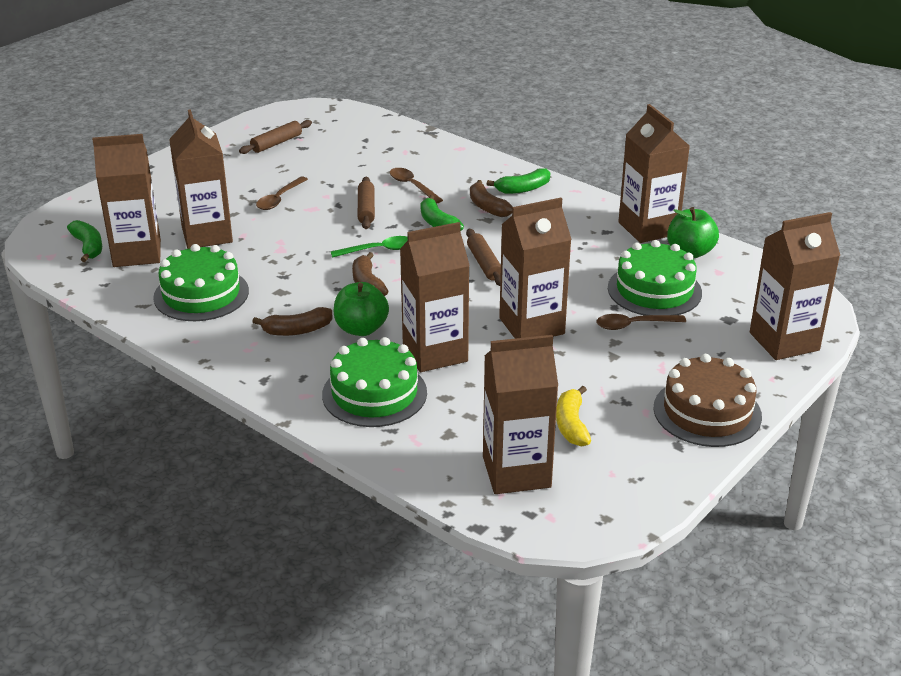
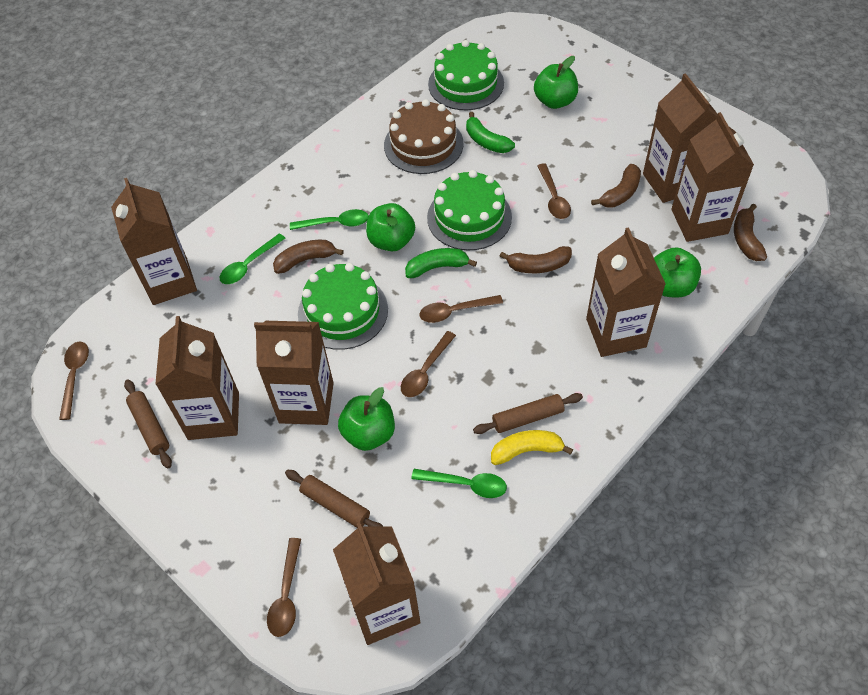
brown banana: 3 -> 4
brown spoon: 3 -> 5
green apple: 2 -> 4
green banana: 3 -> 2
green spoon: 1 -> 3

